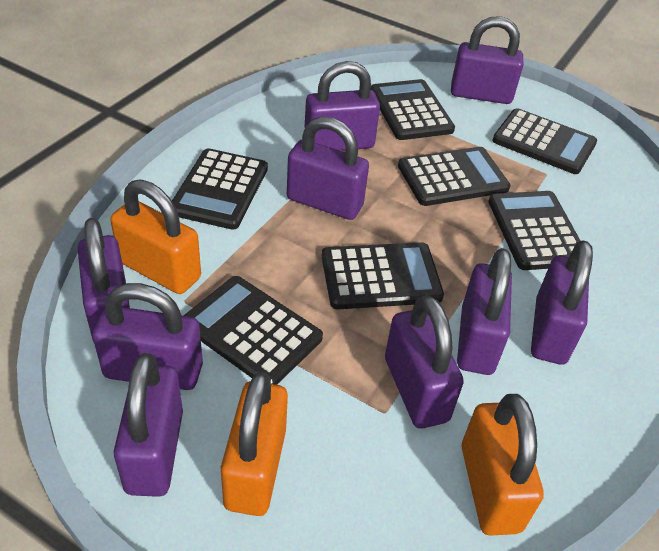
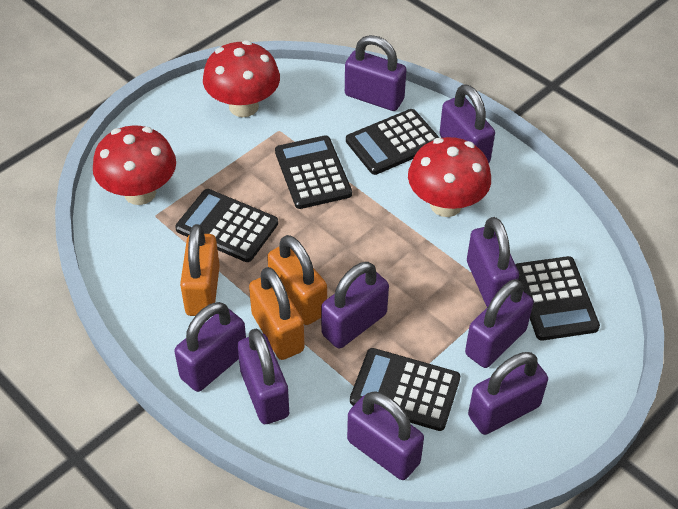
black calculator: 7 -> 5
red mushroom: 0 -> 3

